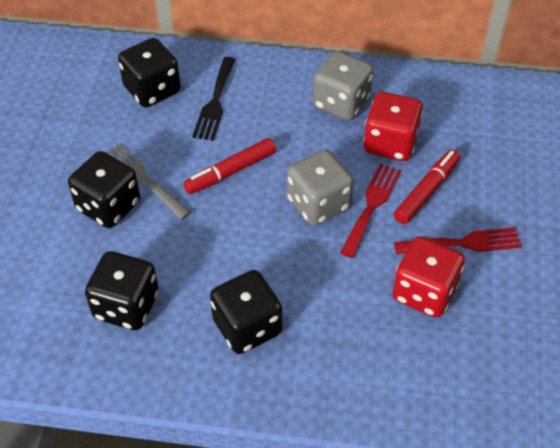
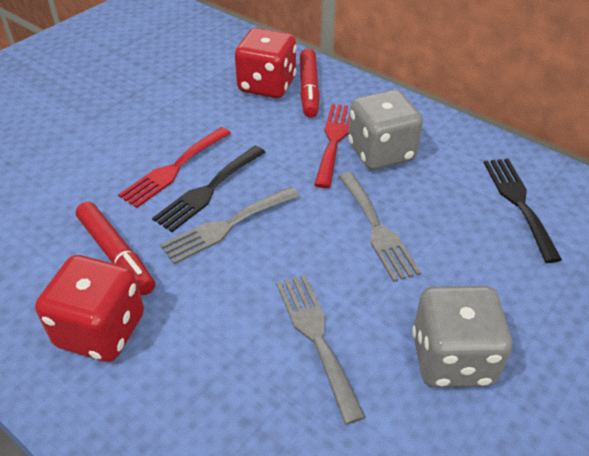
black dice: 4 -> 0
black fork: 1 -> 2
grey fork: 1 -> 3

